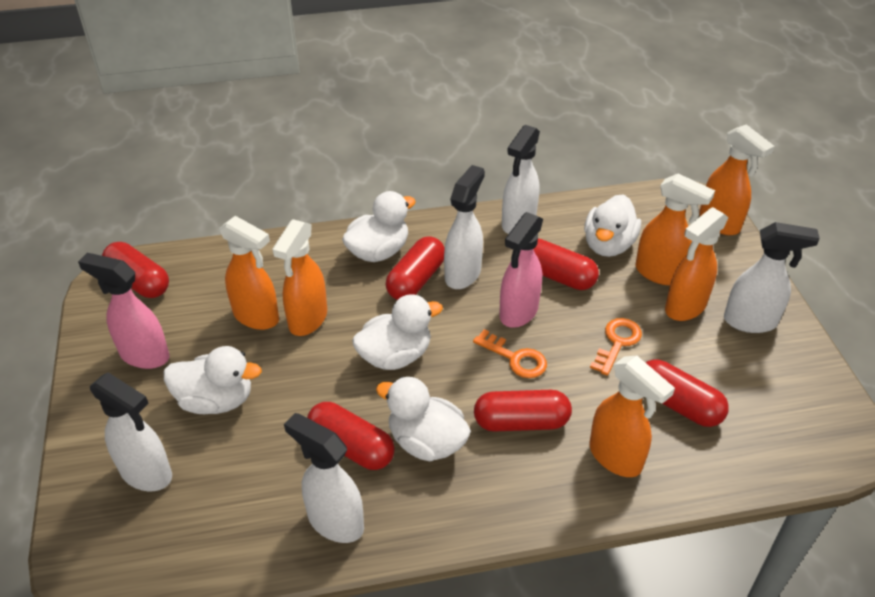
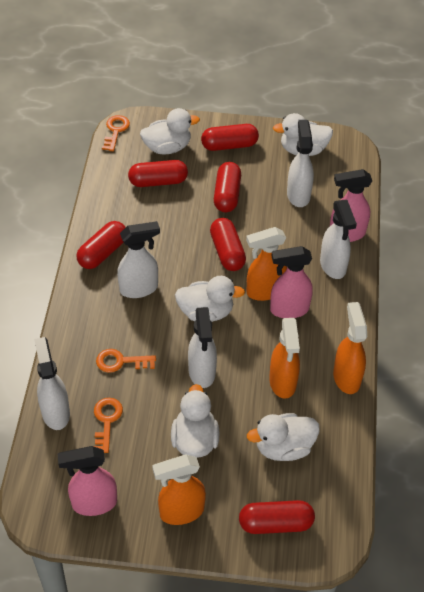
orange key: 2 -> 3
orange spray bottle: 6 -> 4
pink spray bottle: 2 -> 3

